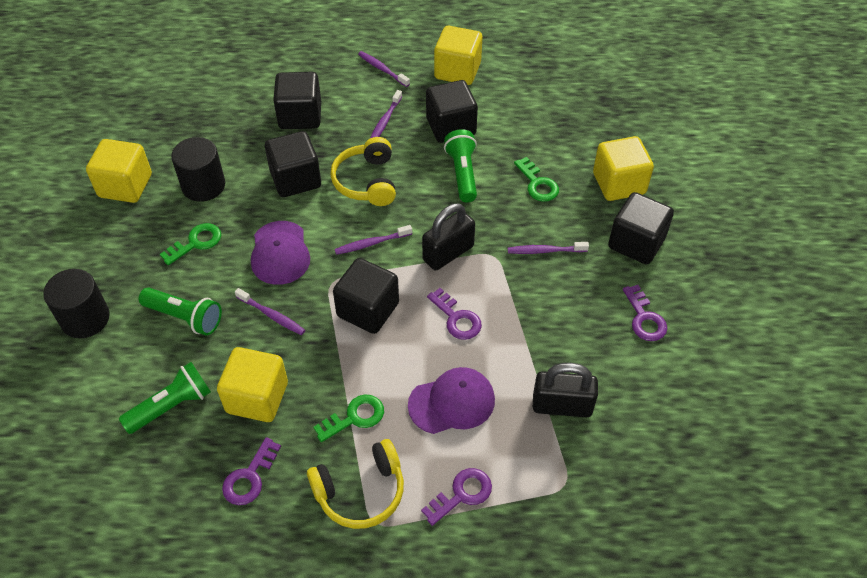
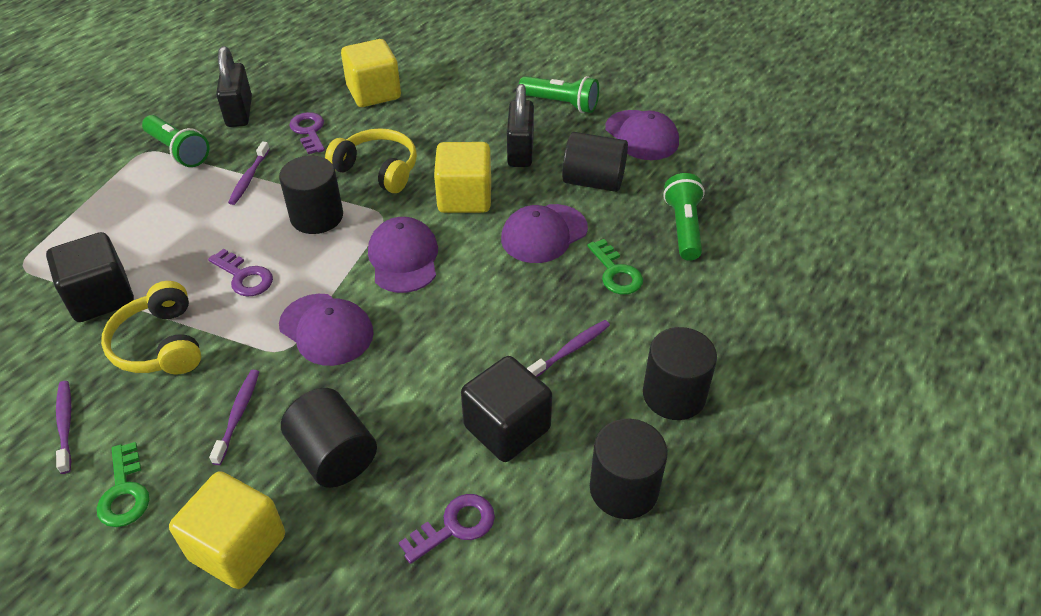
black cube: 5 -> 2
black cylinder: 2 -> 5
green key: 3 -> 2
purple cap: 2 -> 4
purple key: 4 -> 3
purple toothbrush: 5 -> 4
yellow cube: 4 -> 3

